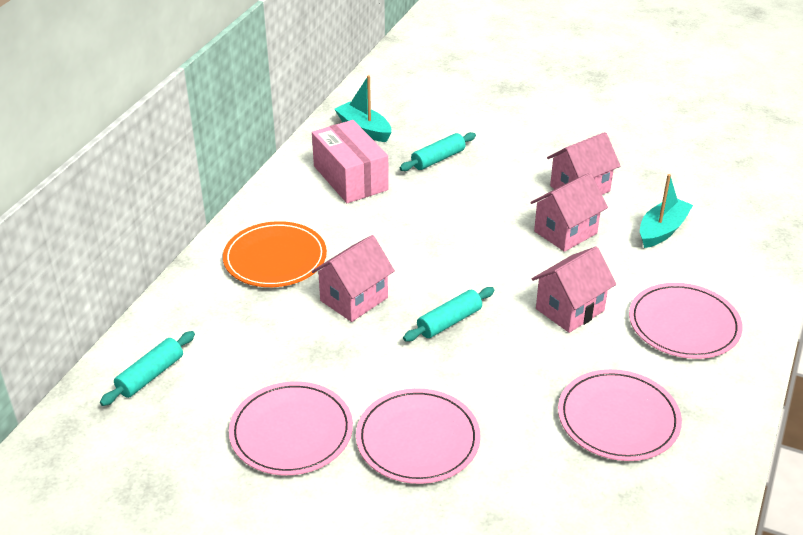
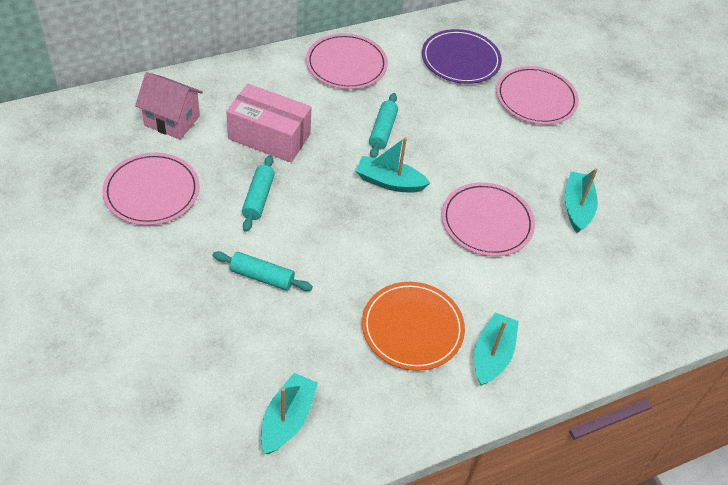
pink house: 4 -> 1
purple plate: 0 -> 1
turquoise boat: 2 -> 4

